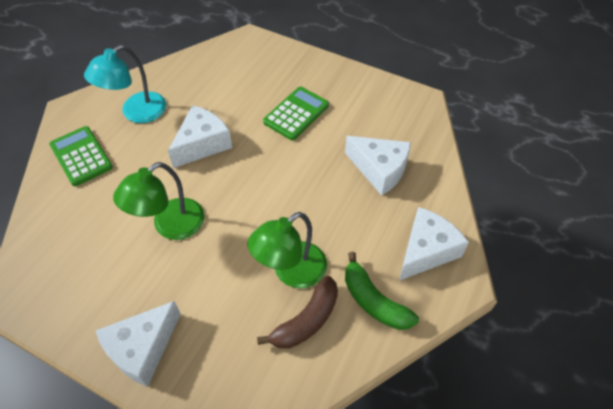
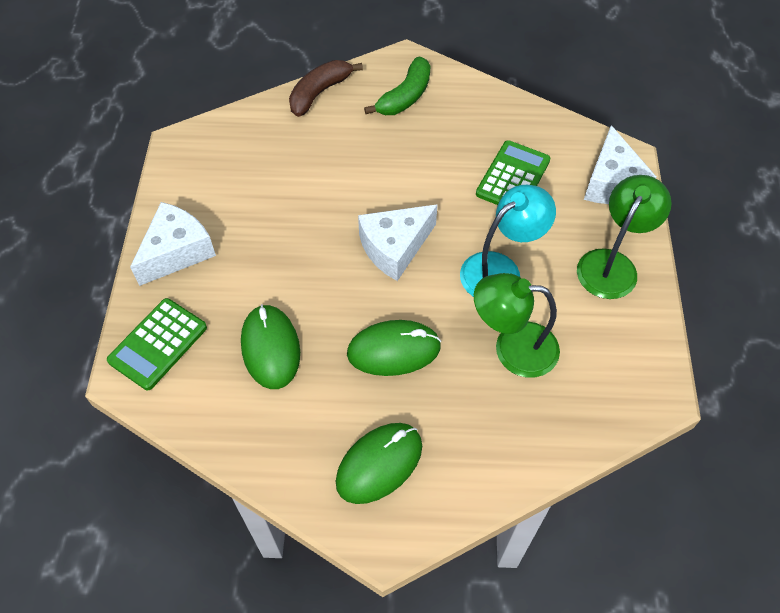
green mouse: 0 -> 3
white cheese: 4 -> 3

